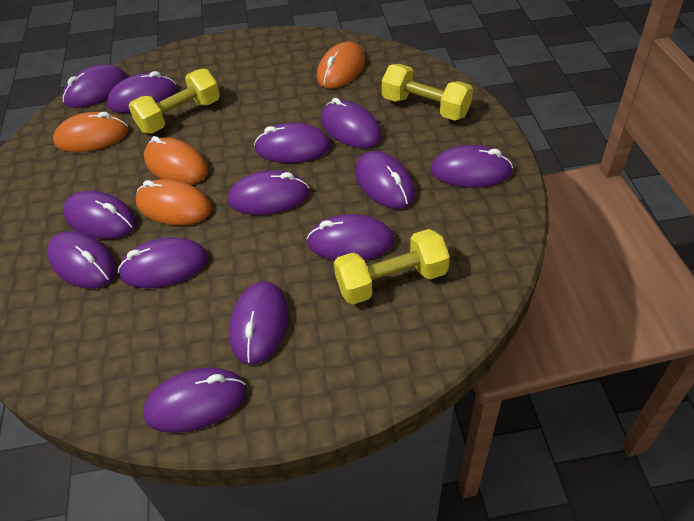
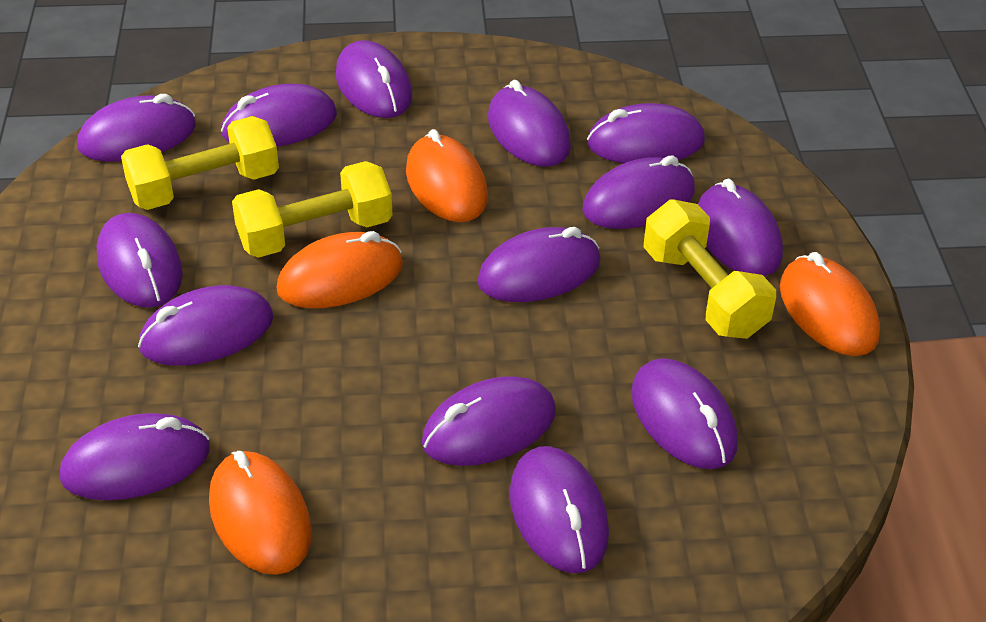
purple mouse: 13 -> 14

